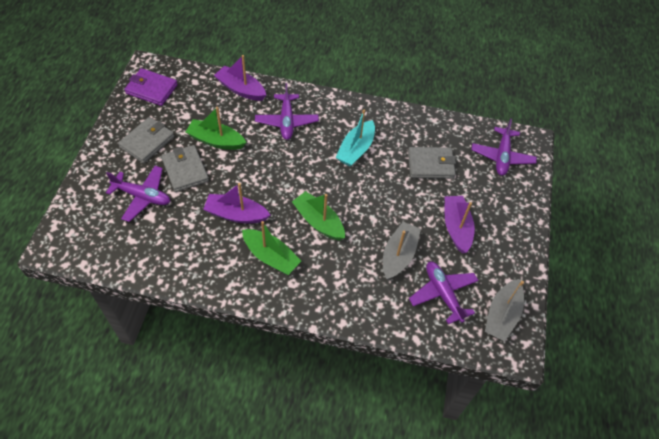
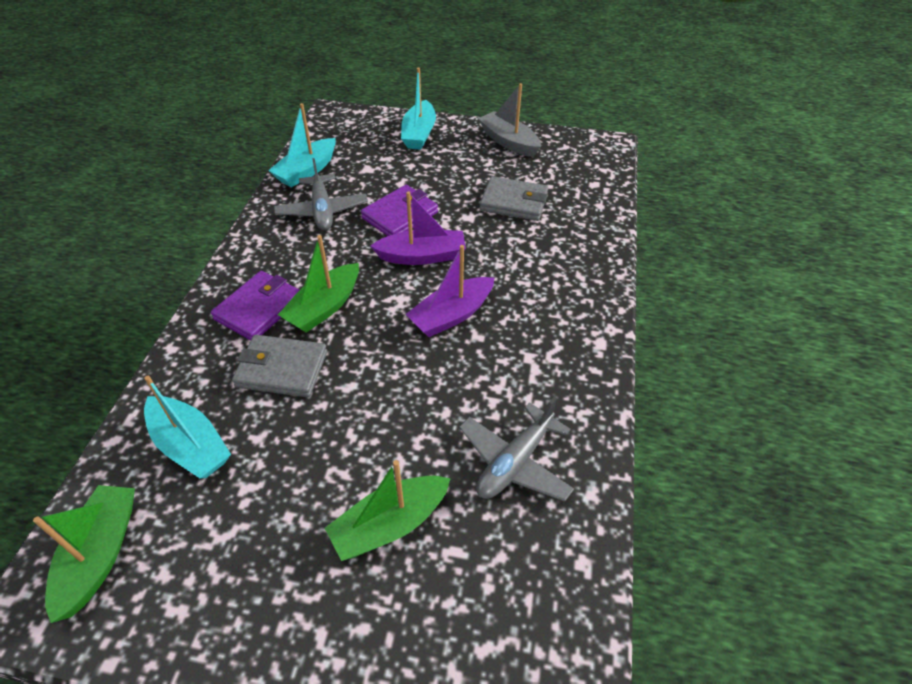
grey boat: 2 -> 1
grey plane: 0 -> 2
grey wallet: 3 -> 2
purple boat: 3 -> 2
purple plane: 4 -> 0
purple wallet: 1 -> 2
turquoise boat: 1 -> 3

